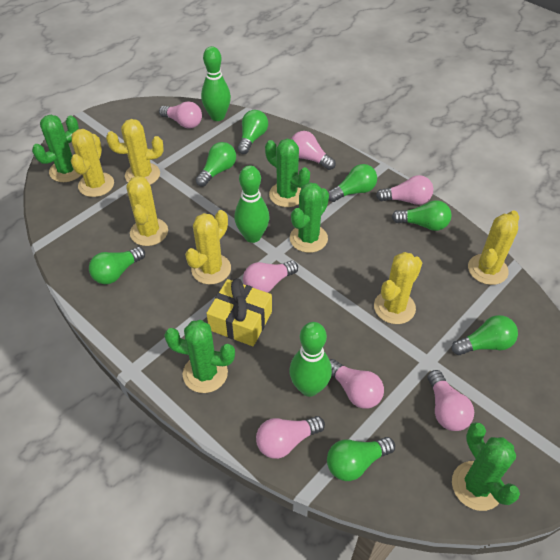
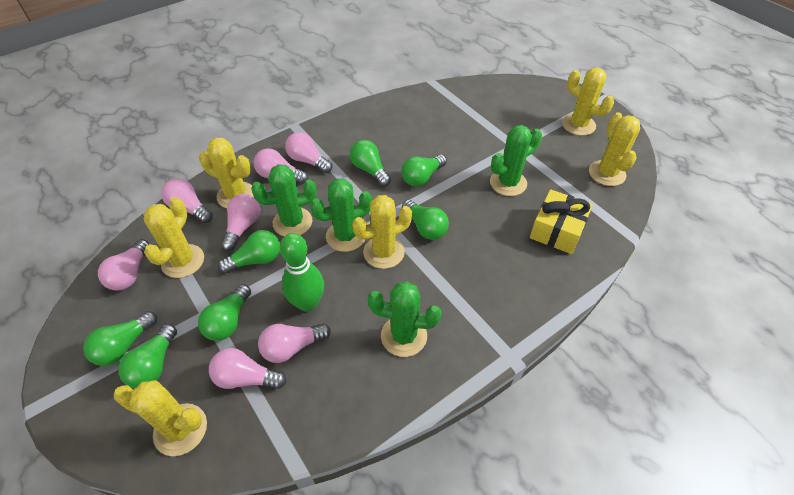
green bowling pin: 3 -> 1
green cactus: 5 -> 4

